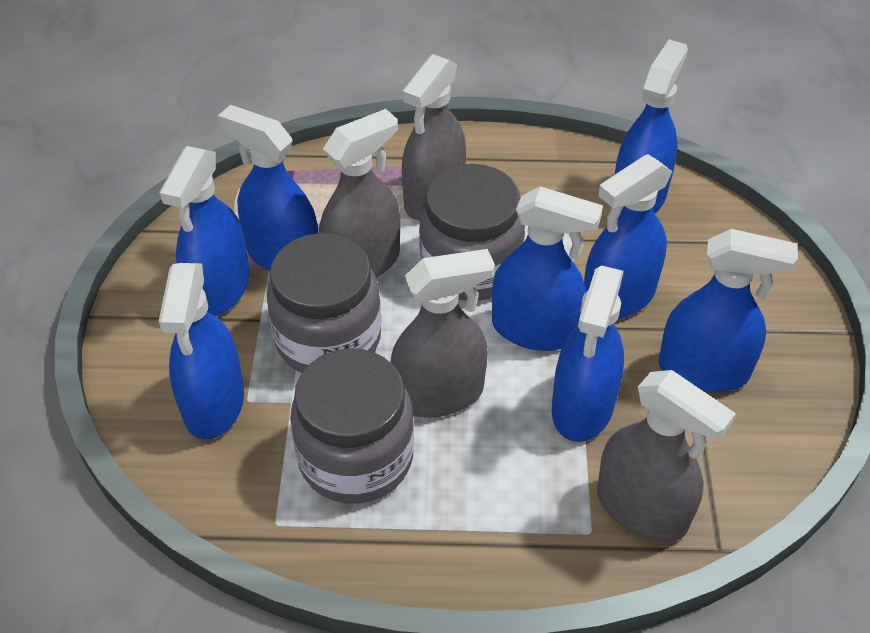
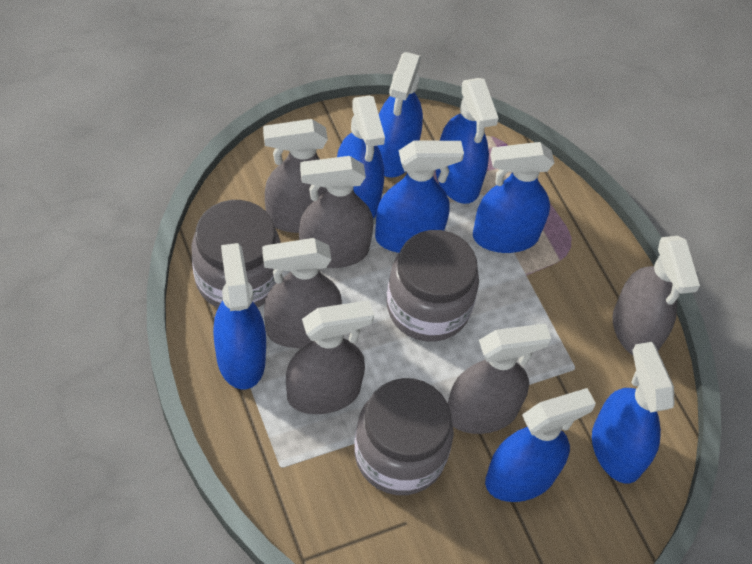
grey spray bottle: 4 -> 6

